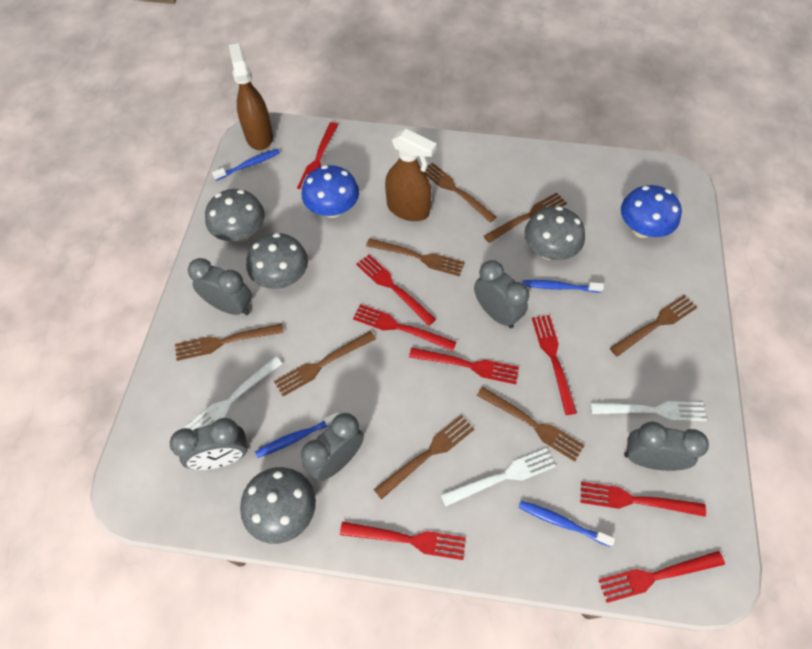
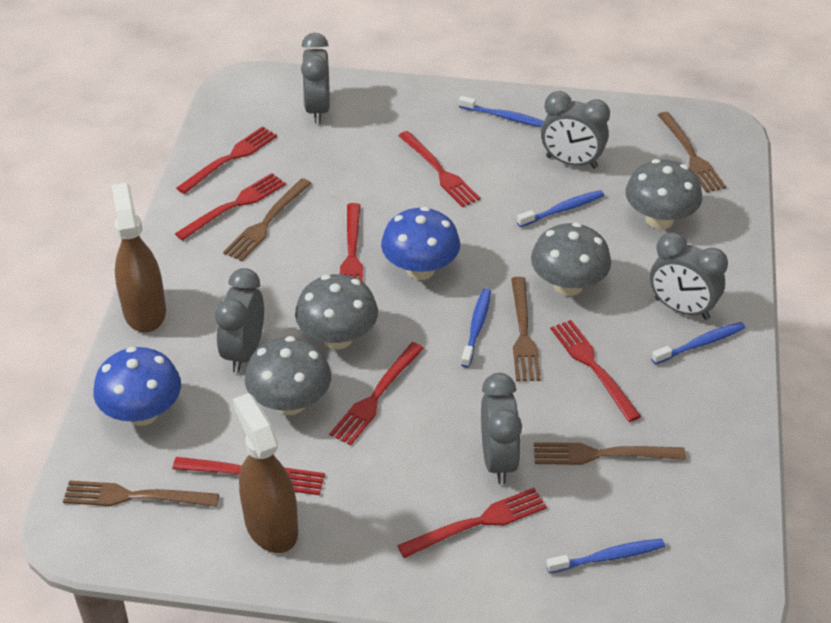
blue toothbrush: 4 -> 5
brown fork: 8 -> 5
white fork: 3 -> 0

